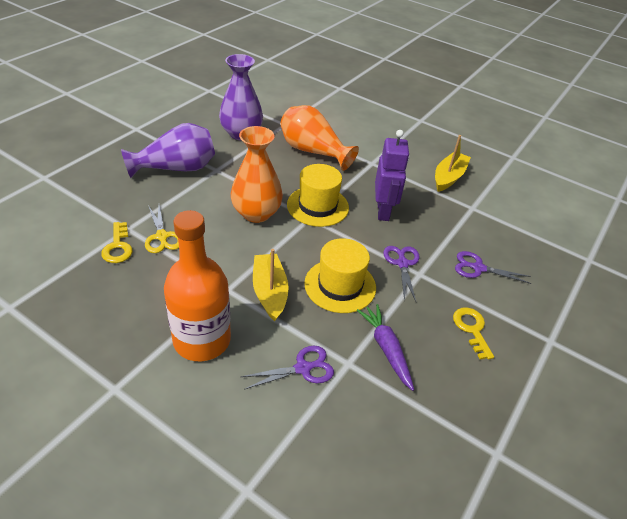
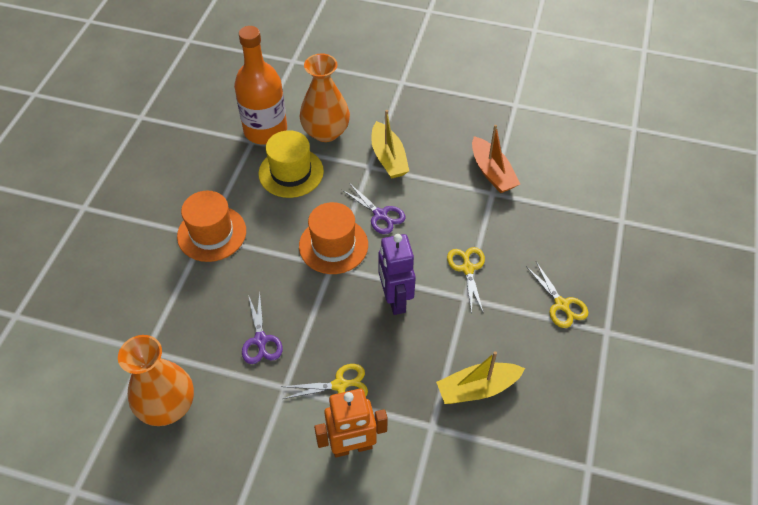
orange boat: 0 -> 1
orange hat: 0 -> 2
orange robot: 0 -> 1
purple carrot: 1 -> 0
purple scissors: 3 -> 2
purple vase: 2 -> 0
yellow hat: 2 -> 1
yellow key: 2 -> 0
yellow scissors: 1 -> 3

